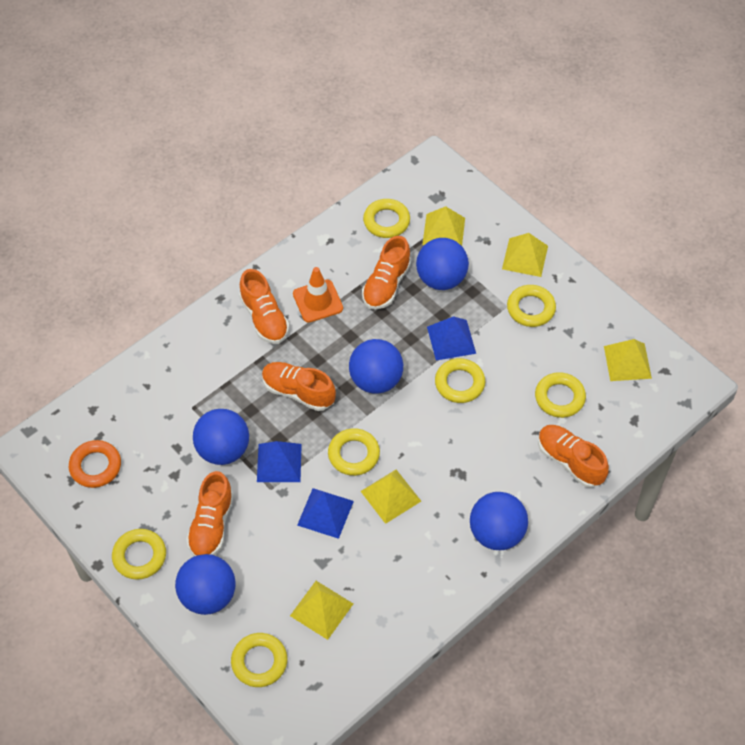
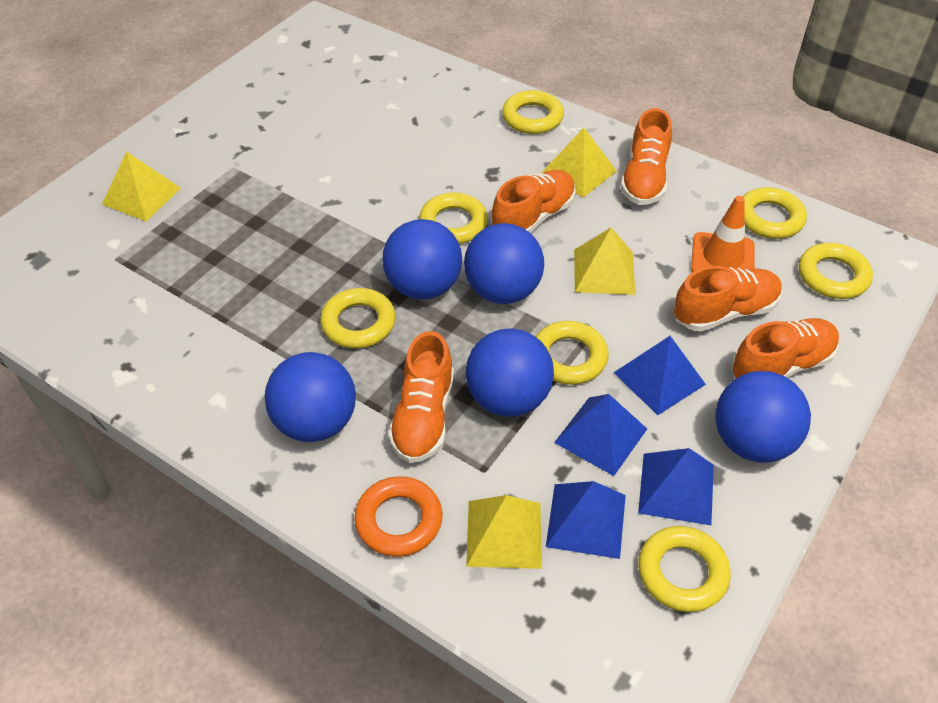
blue pyramid: 3 -> 4
yellow pyramid: 5 -> 4

